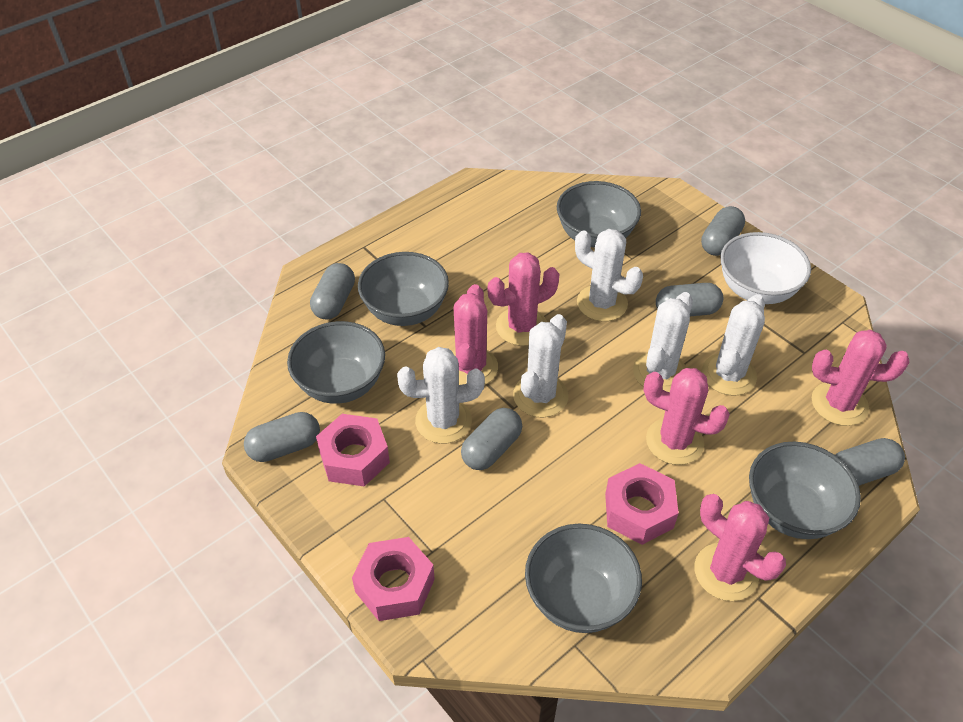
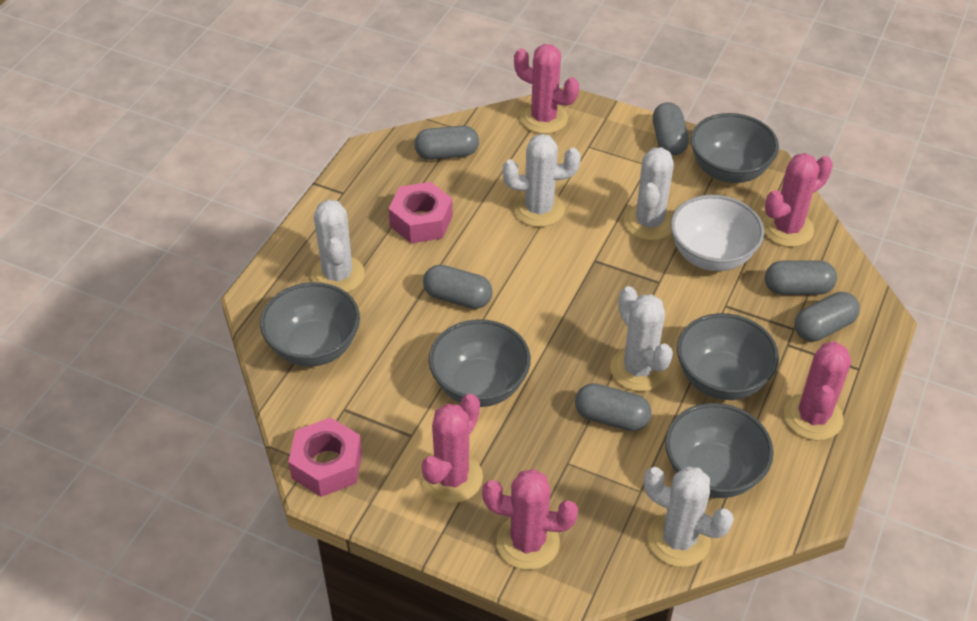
pink nut: 3 -> 2

